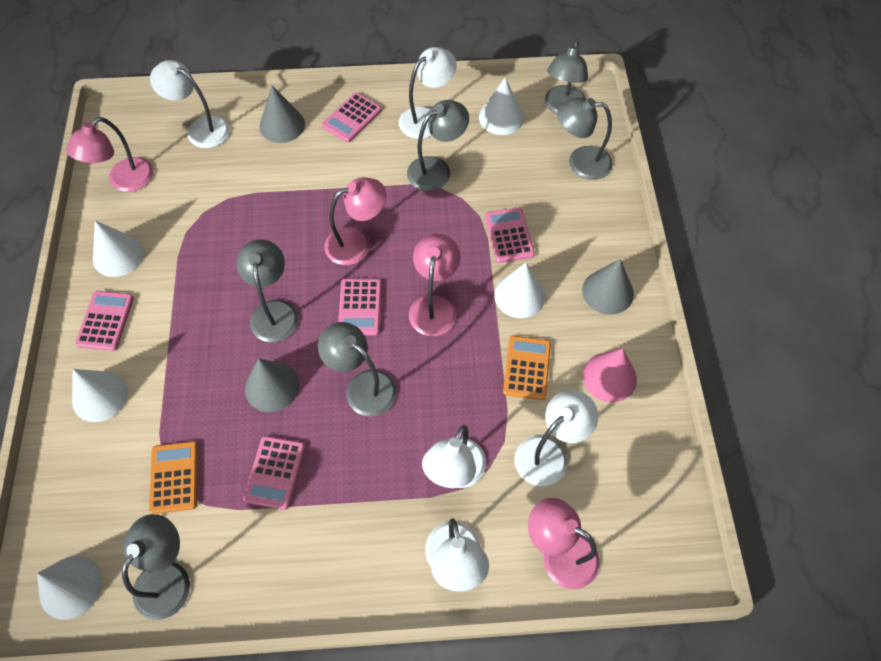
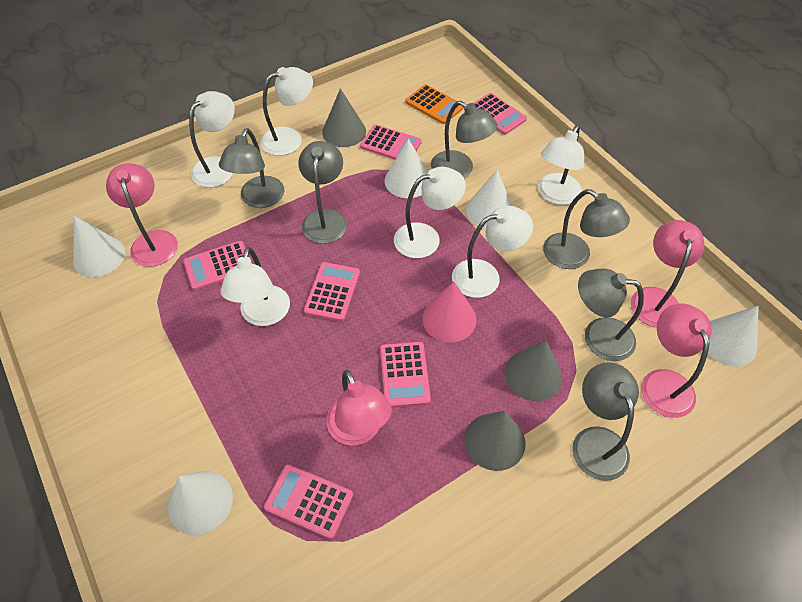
orange calculator: 2 -> 1
pink calculator: 5 -> 6
white lamp: 5 -> 6

